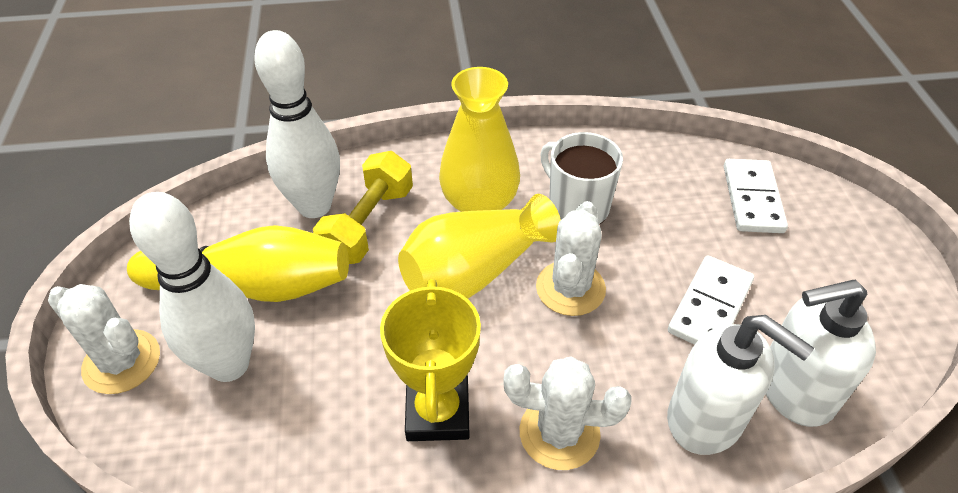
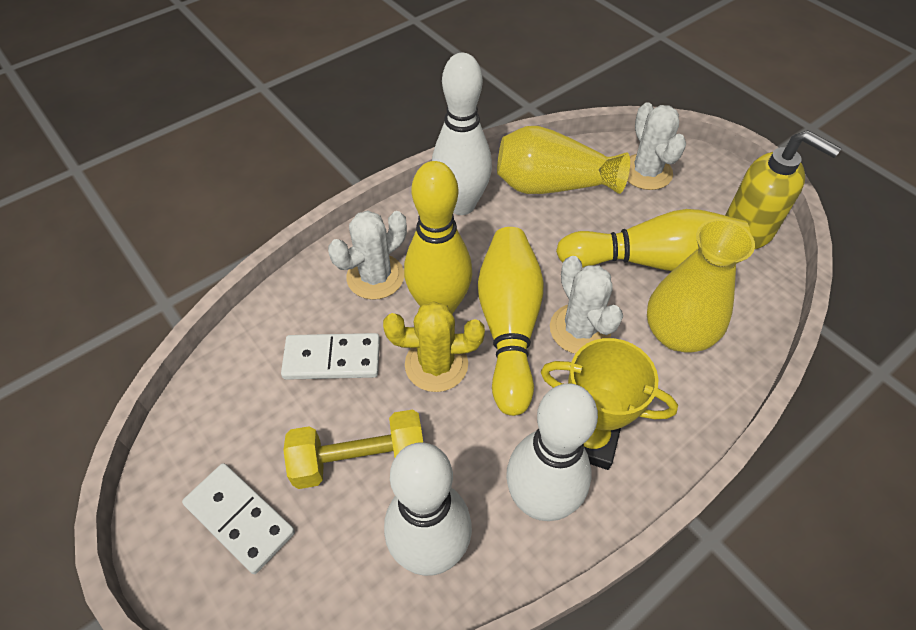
white bowling pin: 2 -> 3
white mug: 1 -> 0
white soap dispenser: 2 -> 0
yellow bowling pin: 1 -> 3
yellow cactus: 0 -> 1
yellow soap dispenser: 0 -> 1

